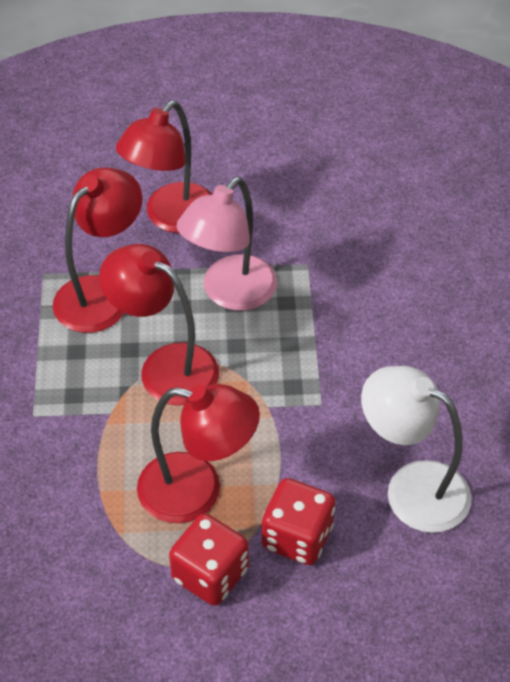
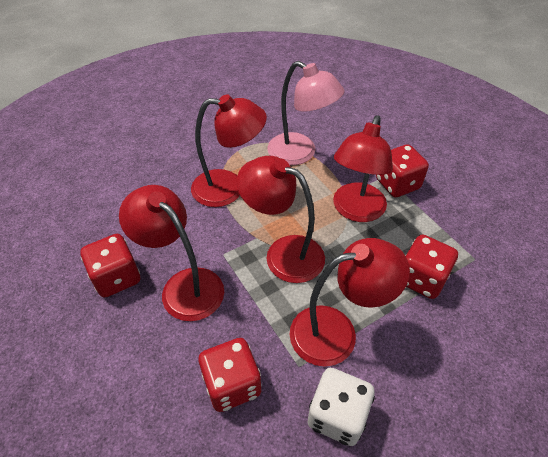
red dice: 2 -> 4
red lamp: 4 -> 5
white dice: 0 -> 1
white lamp: 1 -> 0

